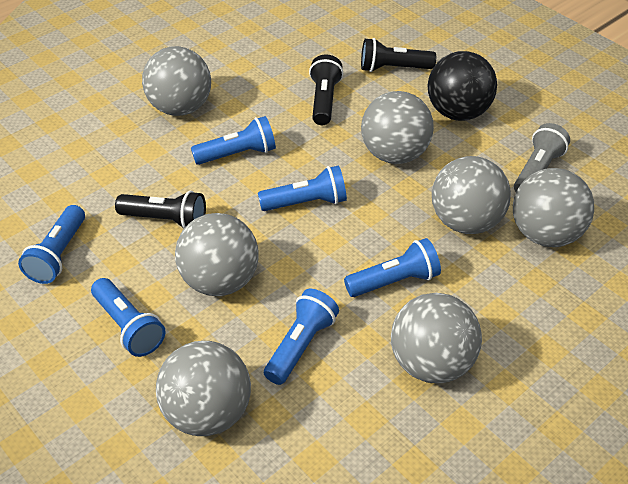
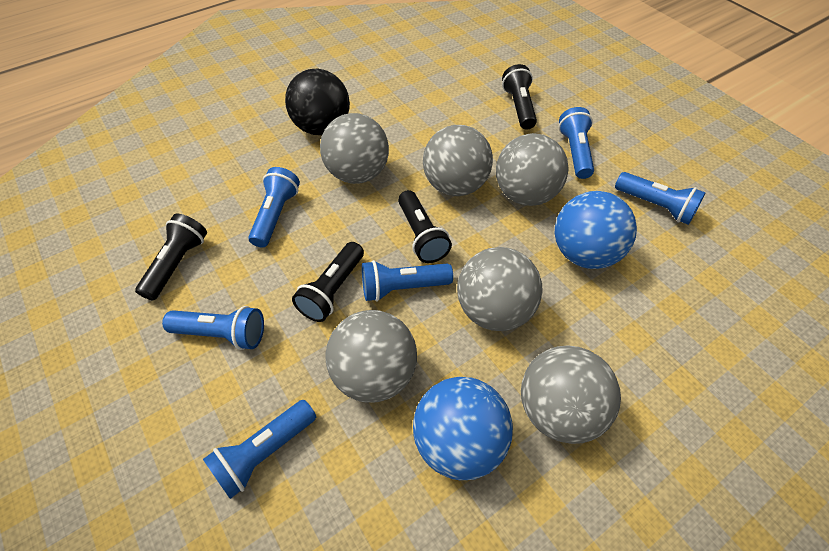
black flashlight: 3 -> 4
blue ball: 0 -> 2
grey ball: 7 -> 6
grey flashlight: 1 -> 0

